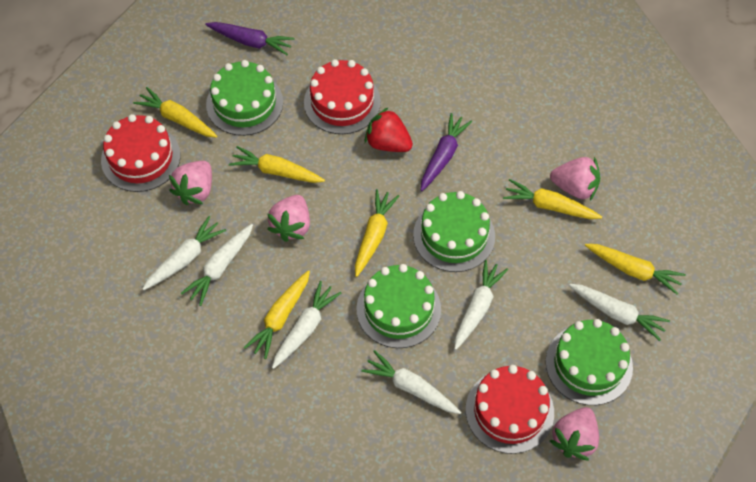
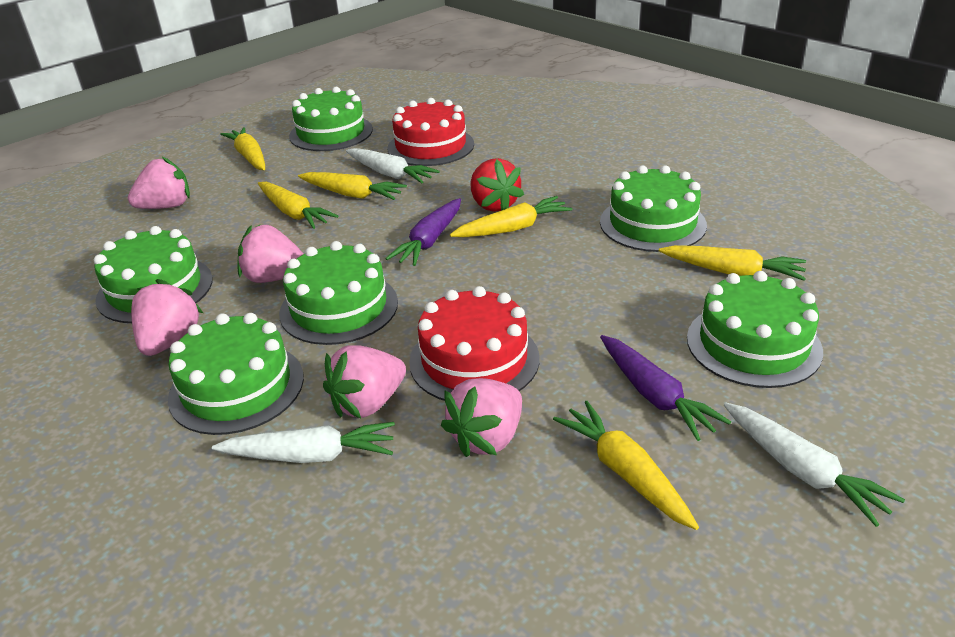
green cake: 4 -> 6
pink strawberry: 4 -> 5
red cake: 3 -> 2
white carrot: 6 -> 3

